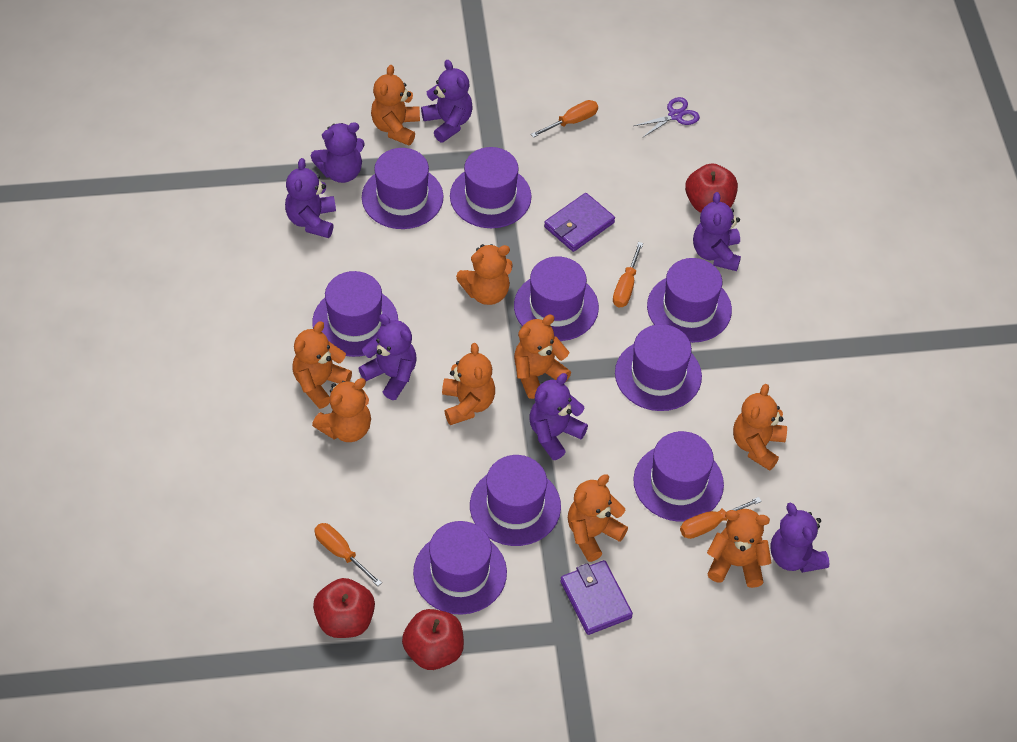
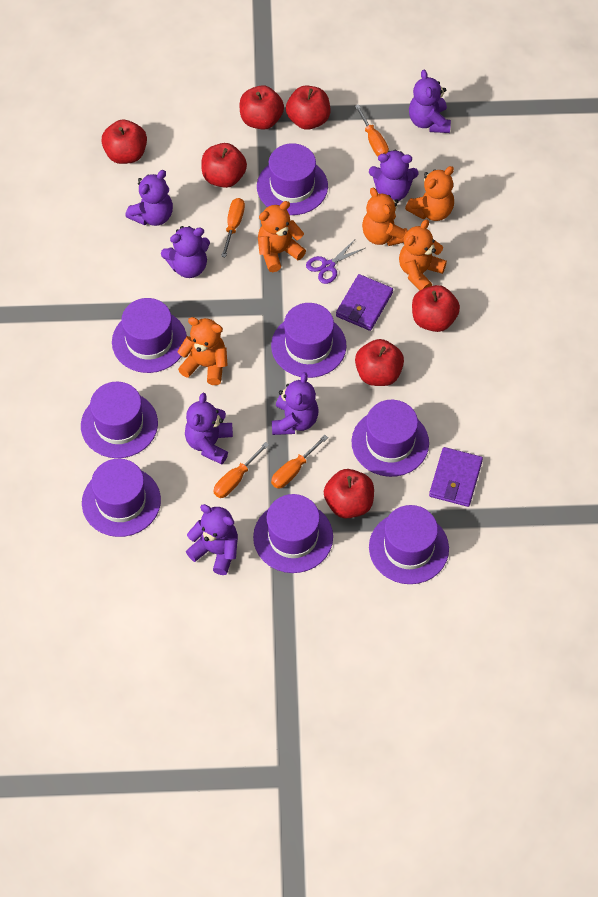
orange teddy bear: 9 -> 5
purple hat: 9 -> 8
red apple: 3 -> 7

